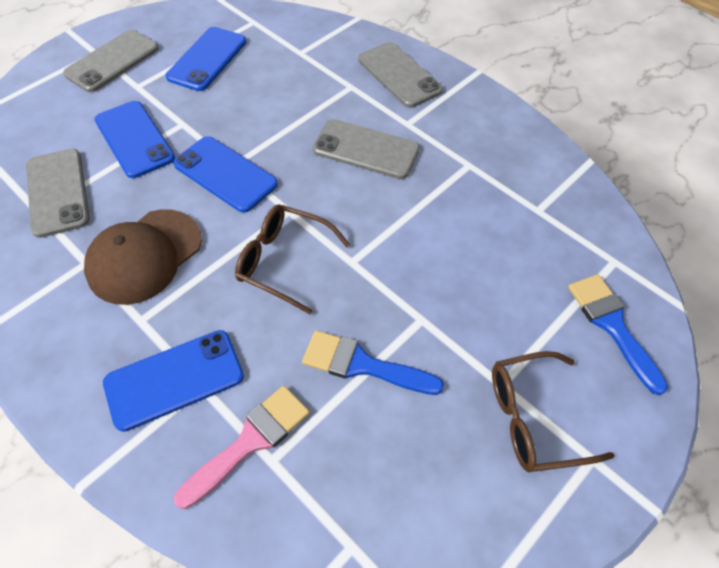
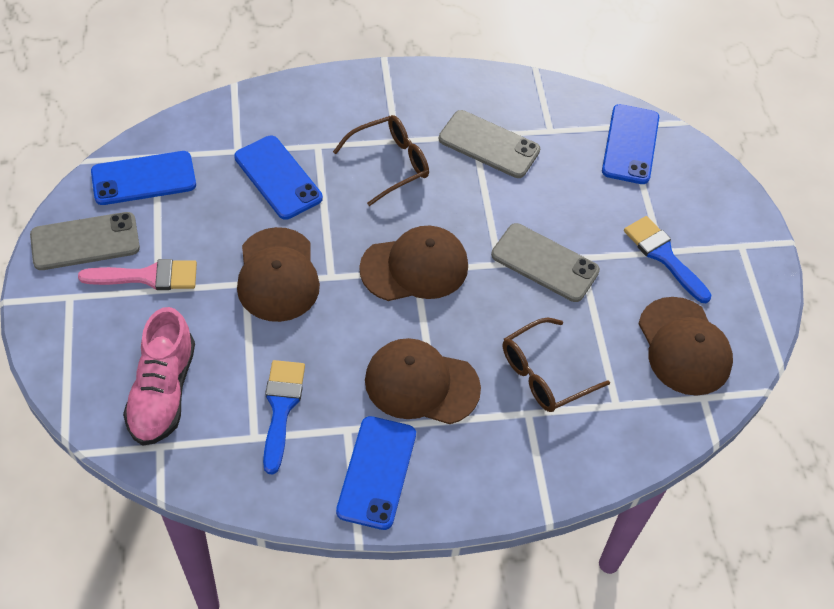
brown cap: 1 -> 4
grey phone: 4 -> 3
pink shoe: 0 -> 1

